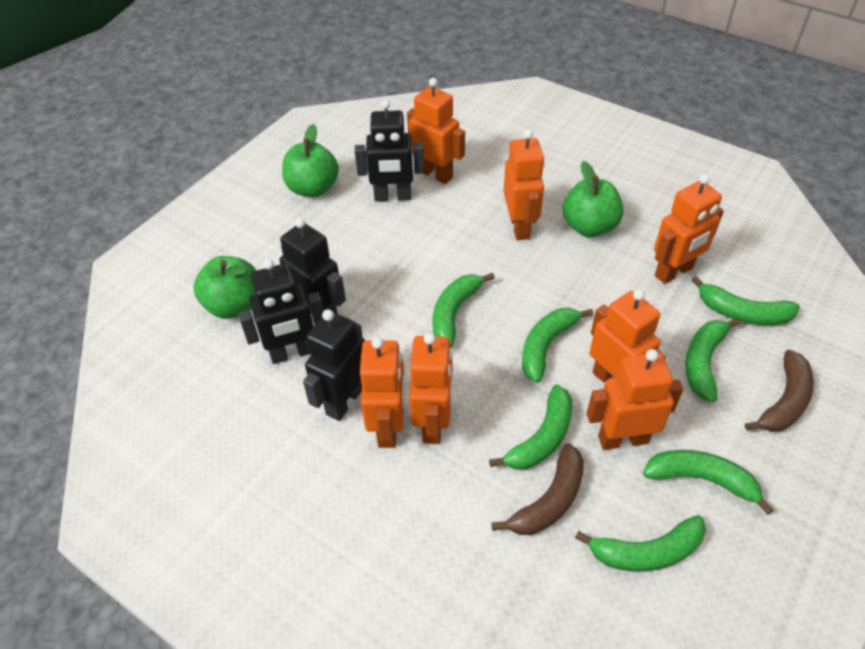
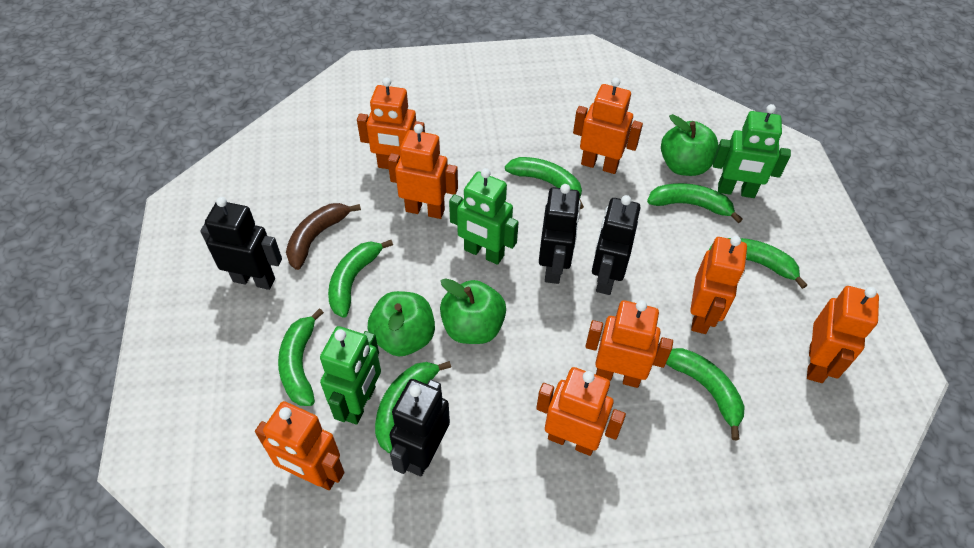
brown banana: 2 -> 1
green robot: 0 -> 3
orange robot: 7 -> 8

